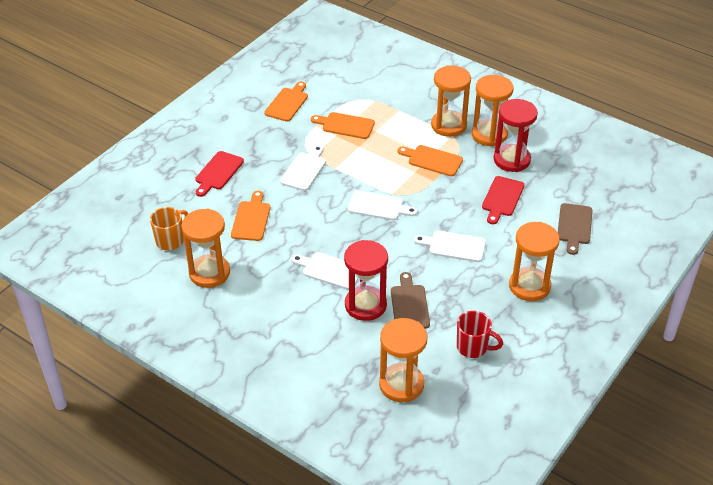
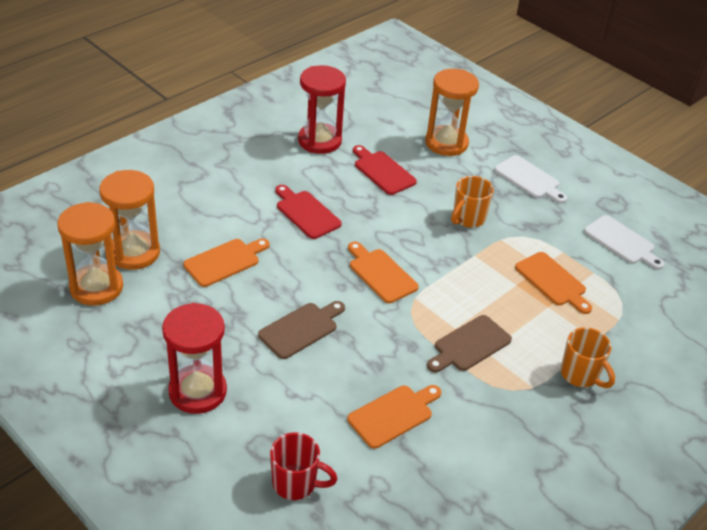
orange hourglass: 5 -> 3
orange mug: 1 -> 2
white cutting board: 4 -> 2

